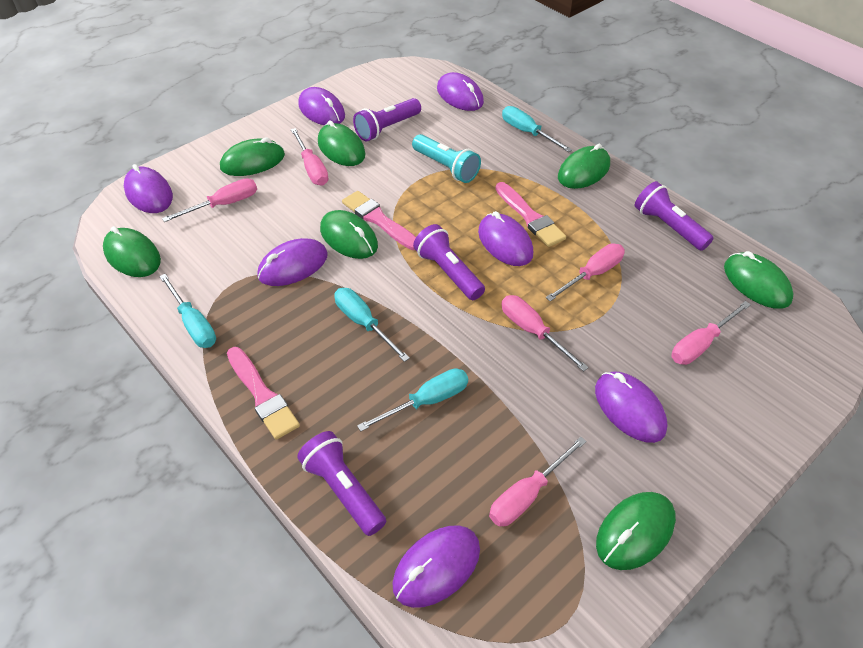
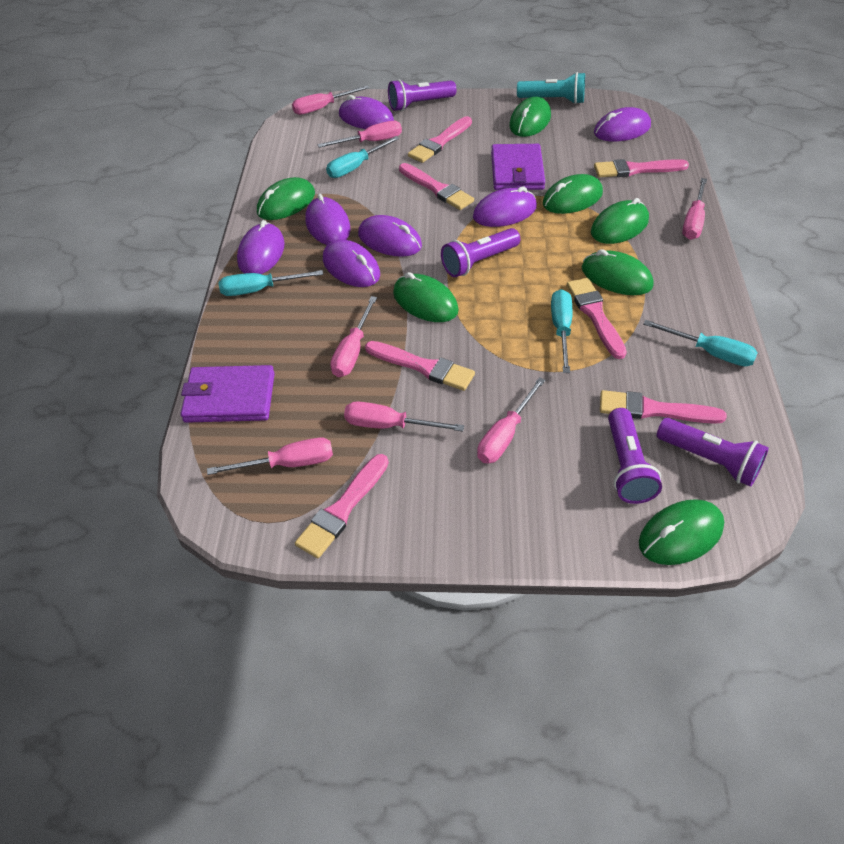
pink brush: 3 -> 7
pink screwdriver: 6 -> 7
purple wallet: 0 -> 2

